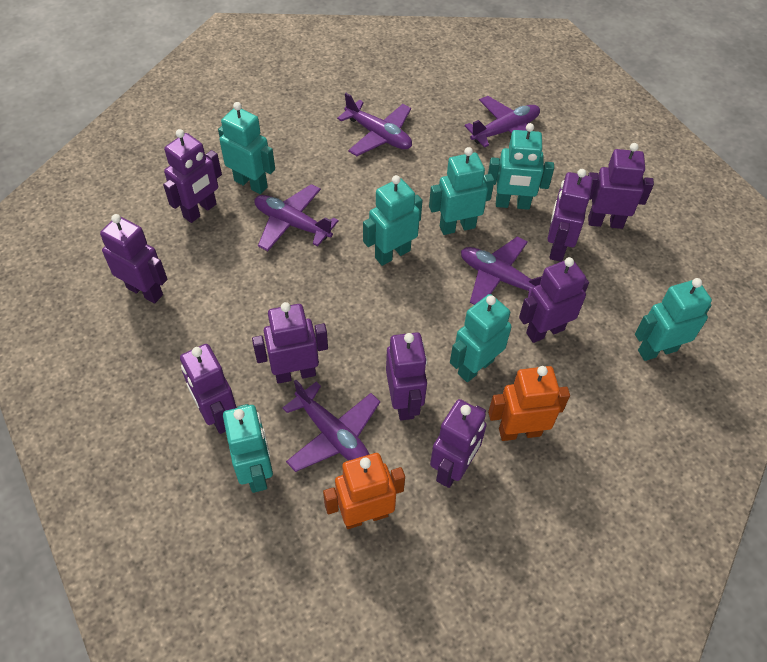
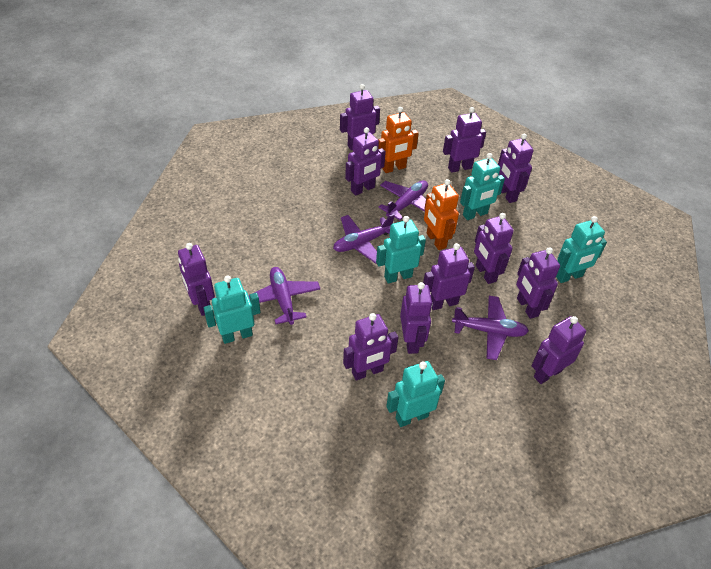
purple plane: 5 -> 4
purple robot: 9 -> 11
turquoise robot: 7 -> 5

